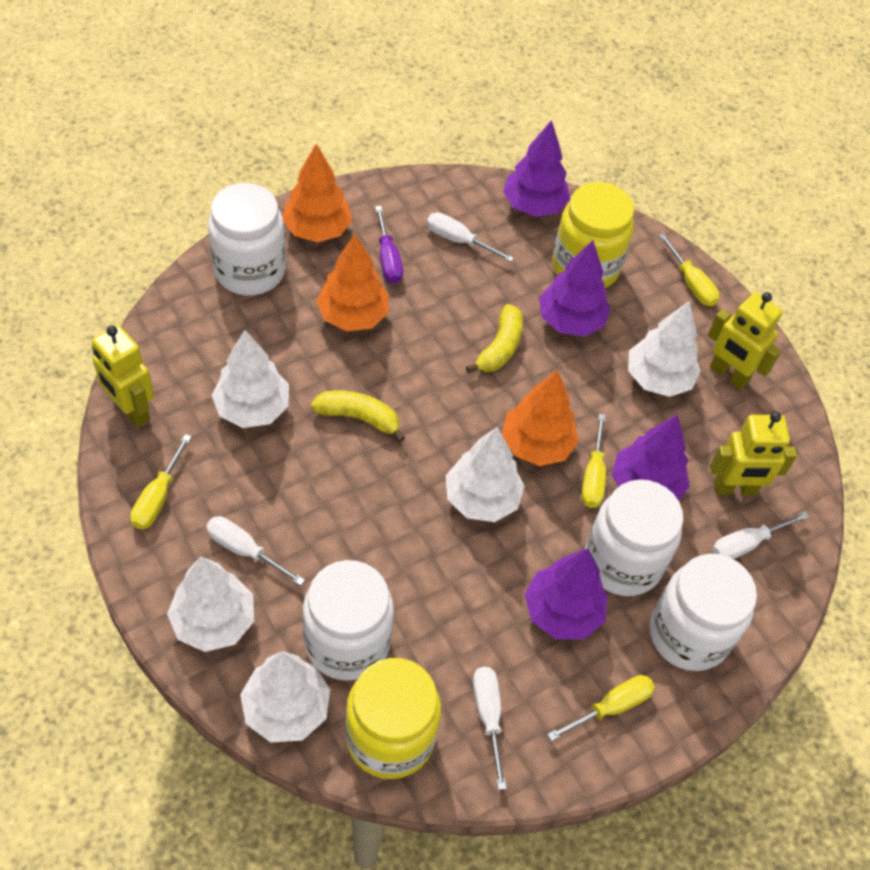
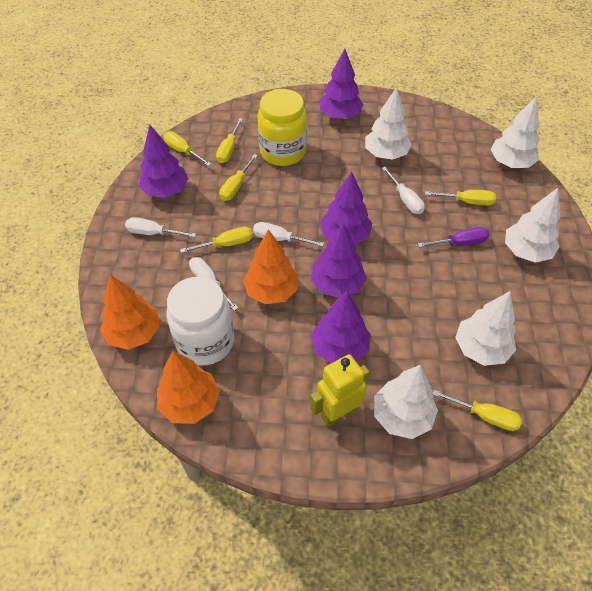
purple tree: 4 -> 5
white jar: 4 -> 1
yellow banana: 2 -> 0
yellow jar: 2 -> 1
yellow robot: 3 -> 1
yellow screwdriver: 4 -> 6

